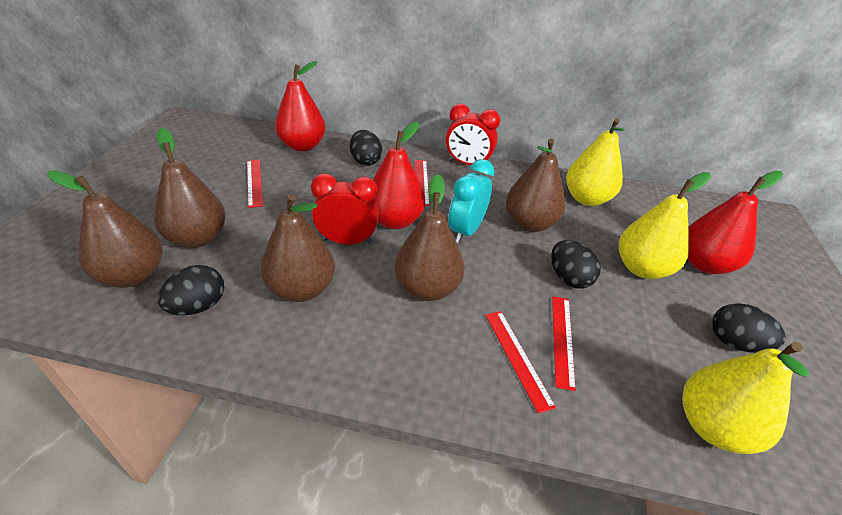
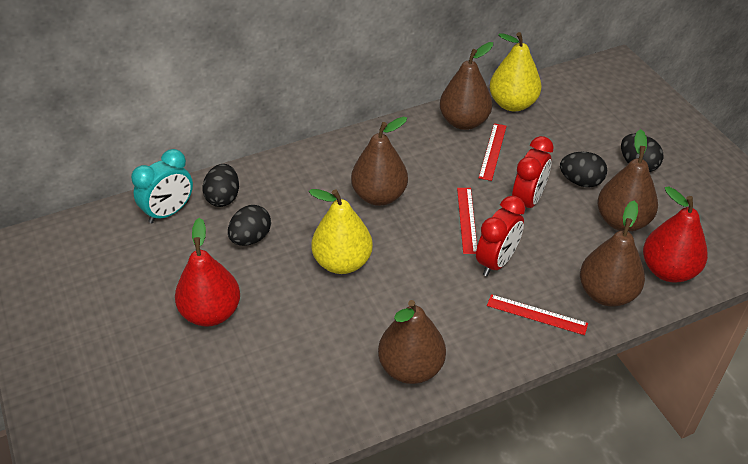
red pear: 3 -> 2
red ruler: 4 -> 3
yellow pear: 3 -> 2

